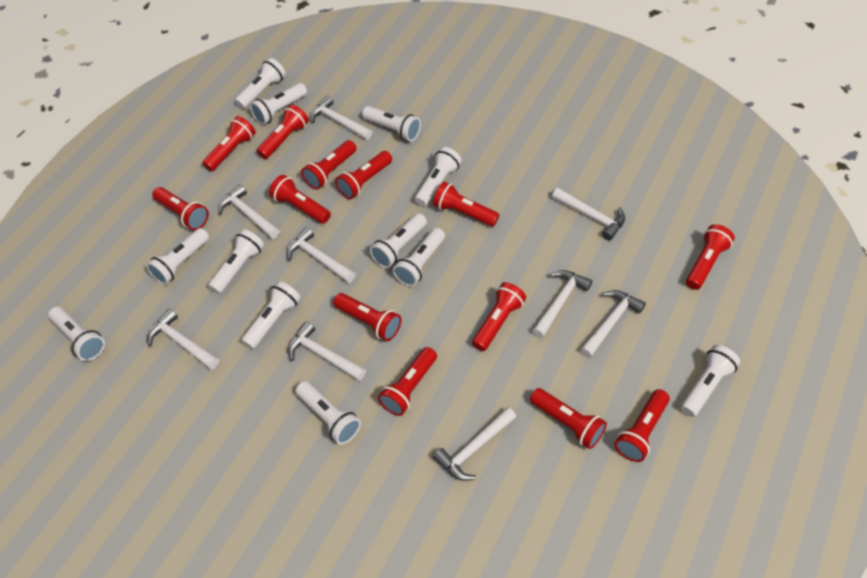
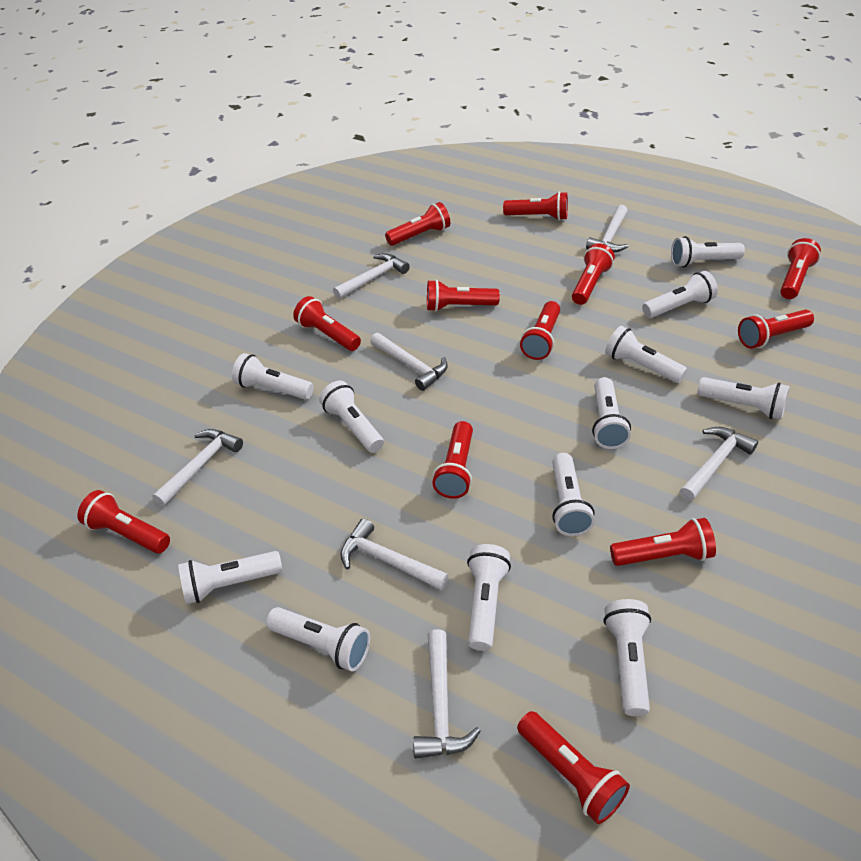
red flashlight: 13 -> 12
white hammer: 9 -> 7

